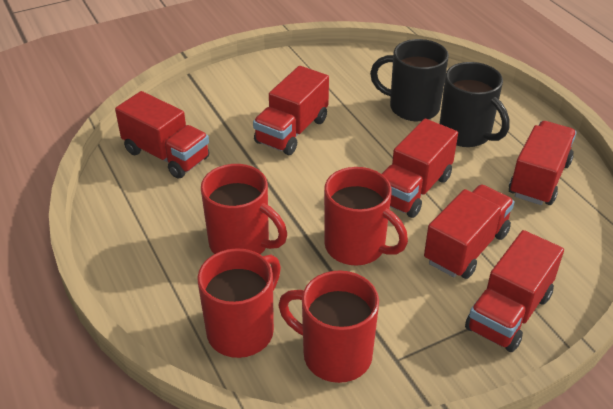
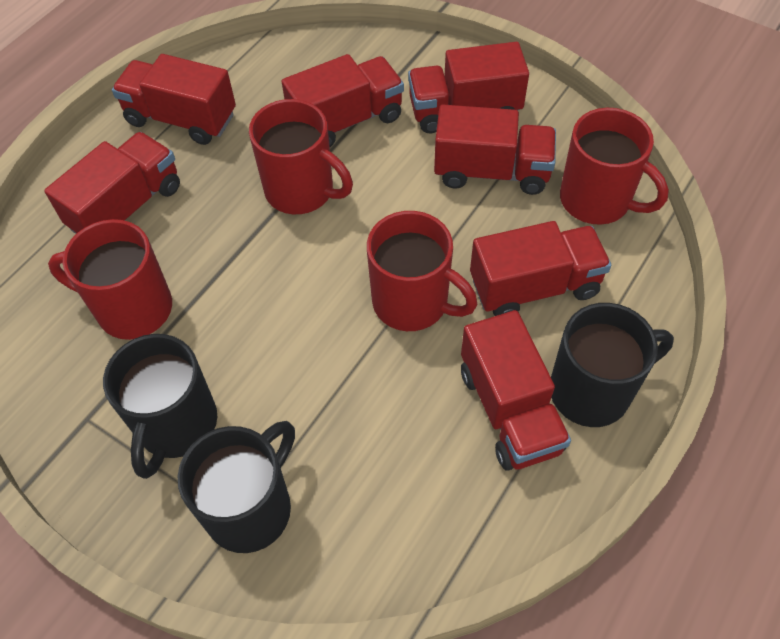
black mug: 2 -> 3
red truck: 6 -> 7

